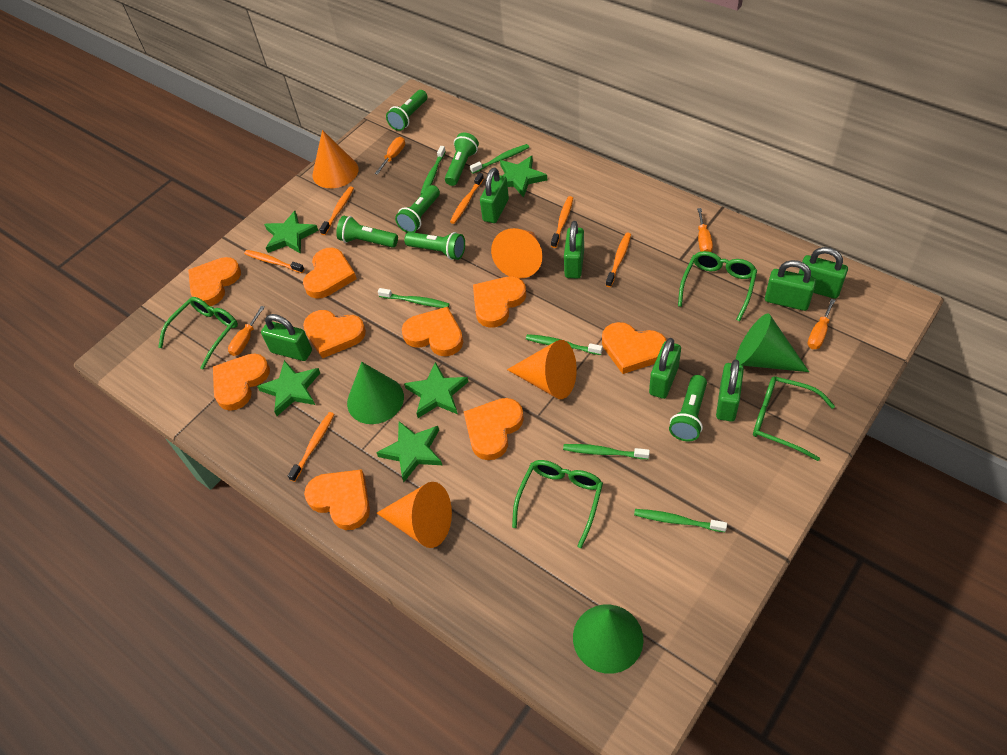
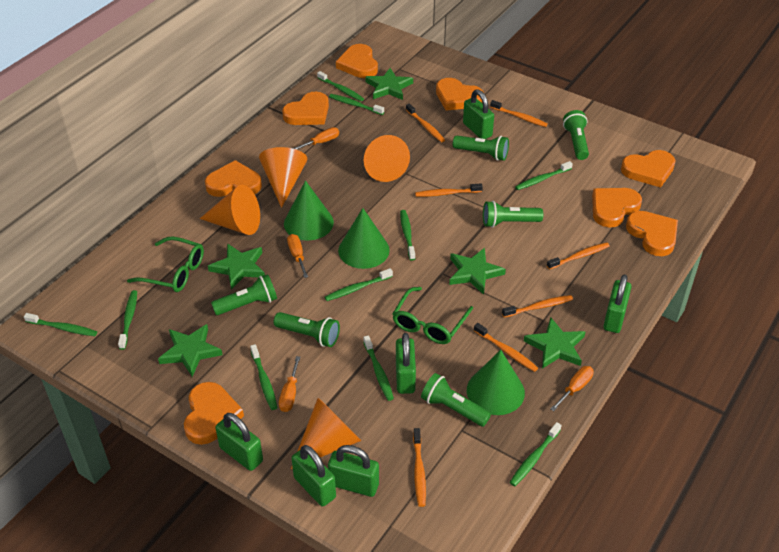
green glasses: 4 -> 2
green padlock: 7 -> 6
green toothbrush: 6 -> 10
orange heart: 9 -> 8
orange toothbrush: 6 -> 7

